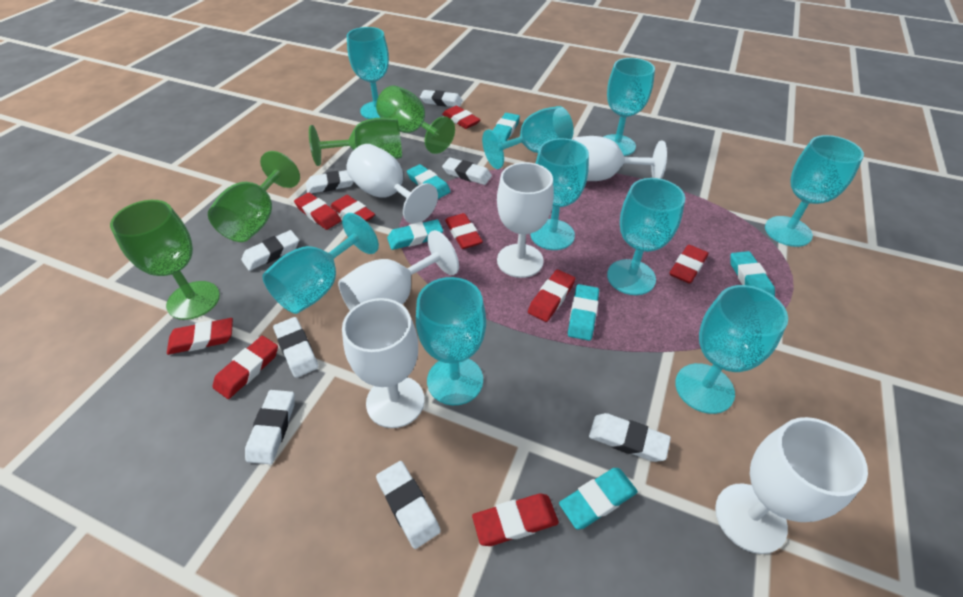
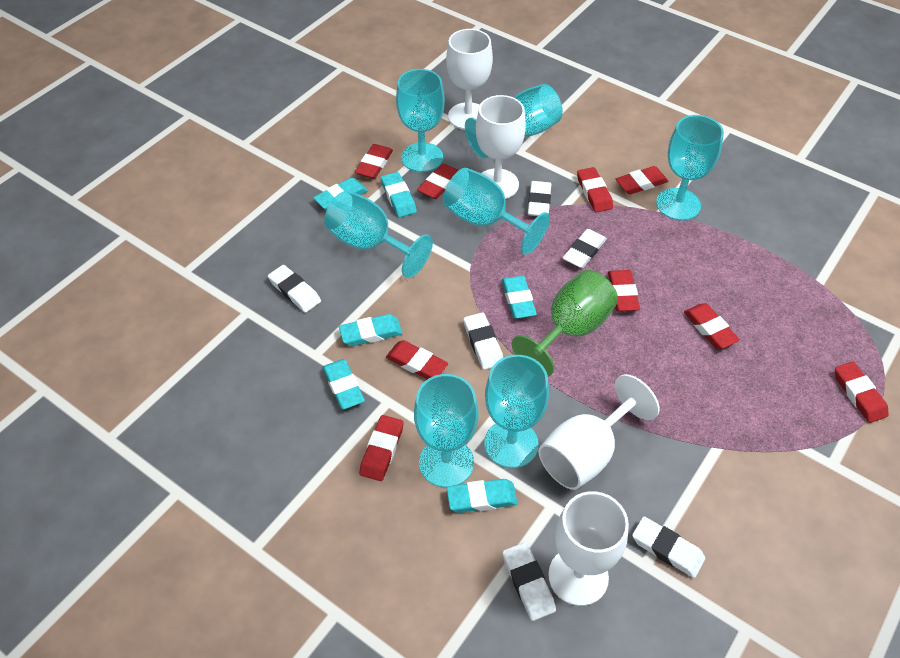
green goblet: 4 -> 1
turquoise goblet: 9 -> 7
white eraser: 8 -> 6
white goblet: 6 -> 4

